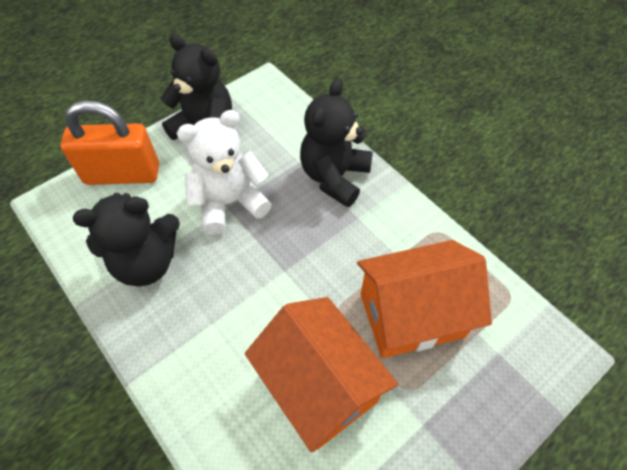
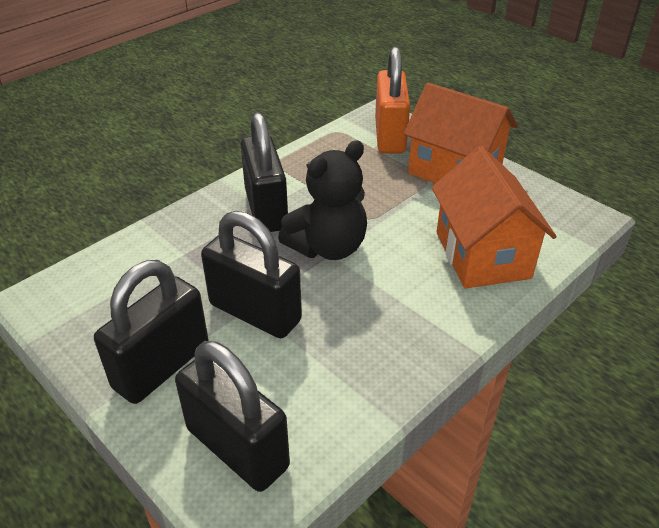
black padlock: 0 -> 4
black teddy bear: 3 -> 1
white teddy bear: 1 -> 0

